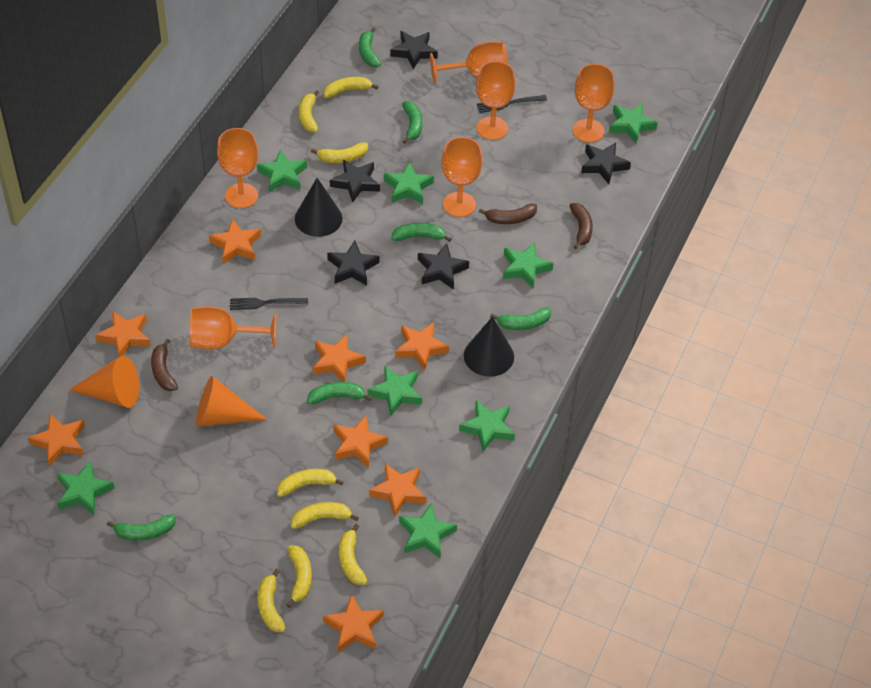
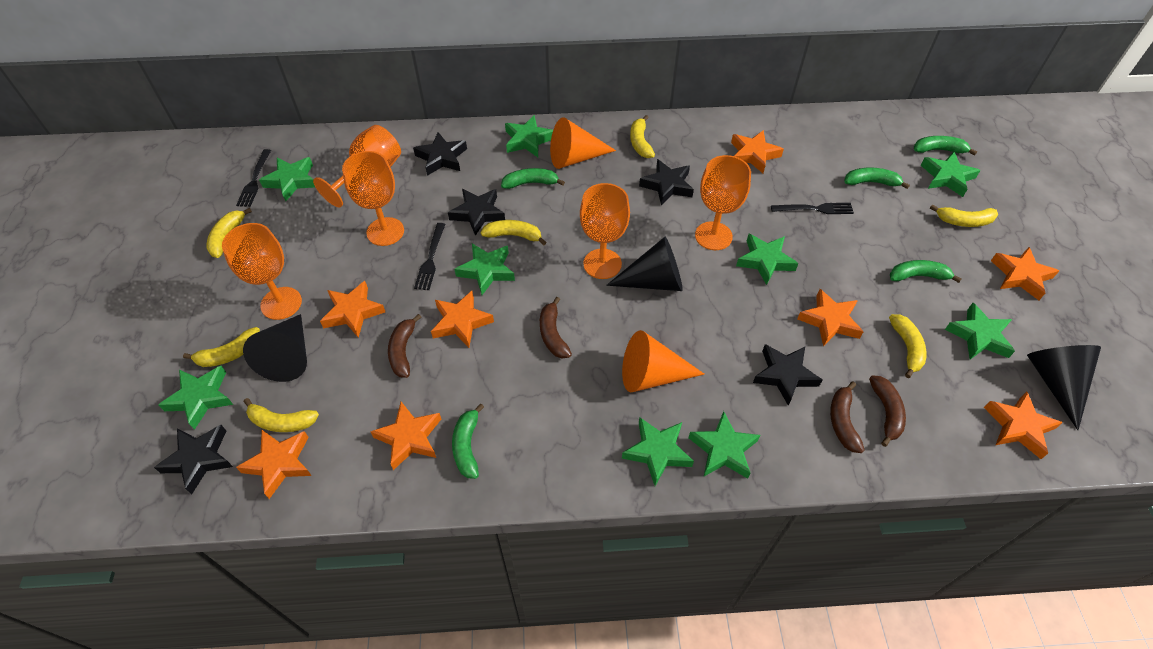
black cone: 2 -> 3
black fork: 2 -> 3
brown banana: 3 -> 4
green banana: 6 -> 5
green star: 8 -> 9
orange goblet: 6 -> 5
yellow banana: 8 -> 7

